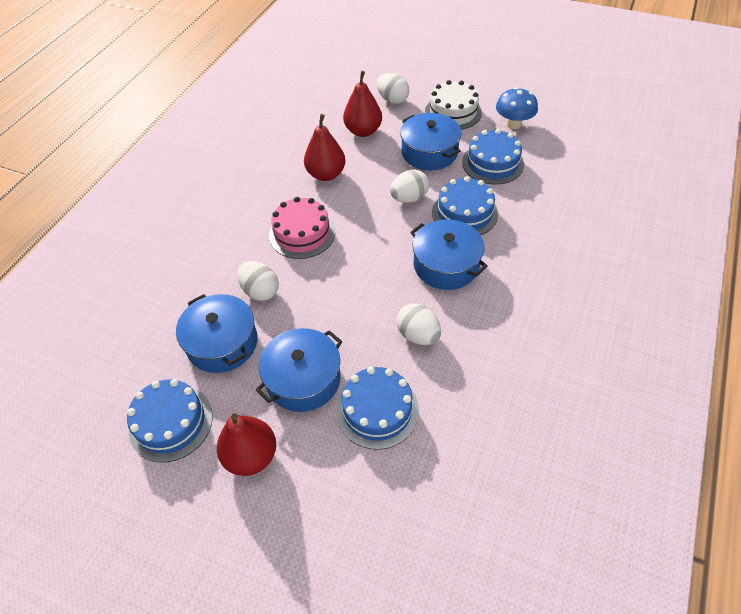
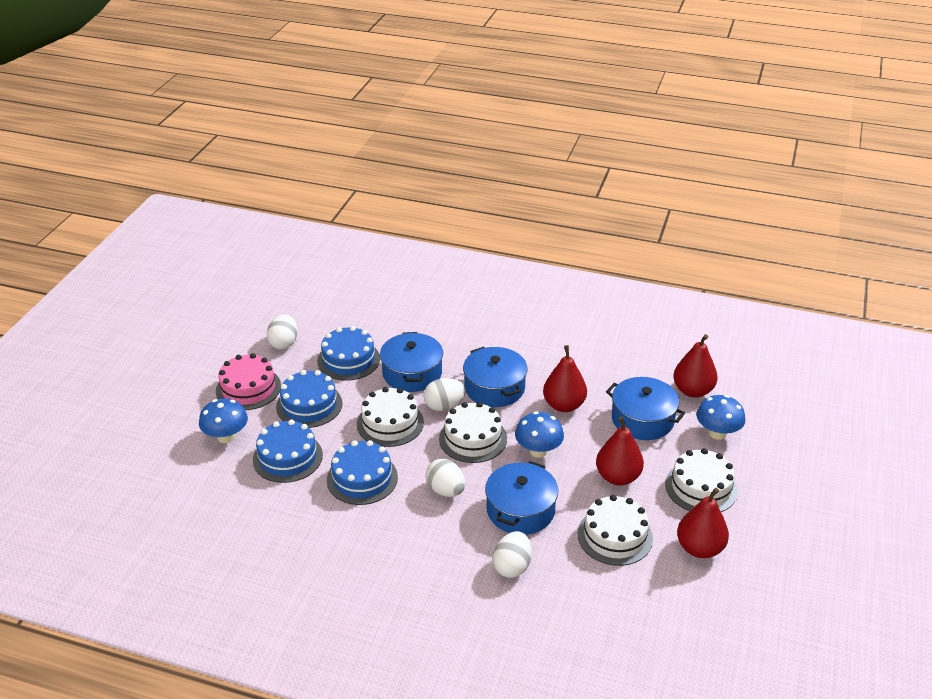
blue mushroom: 1 -> 3
red pear: 3 -> 4
white cake: 1 -> 4

